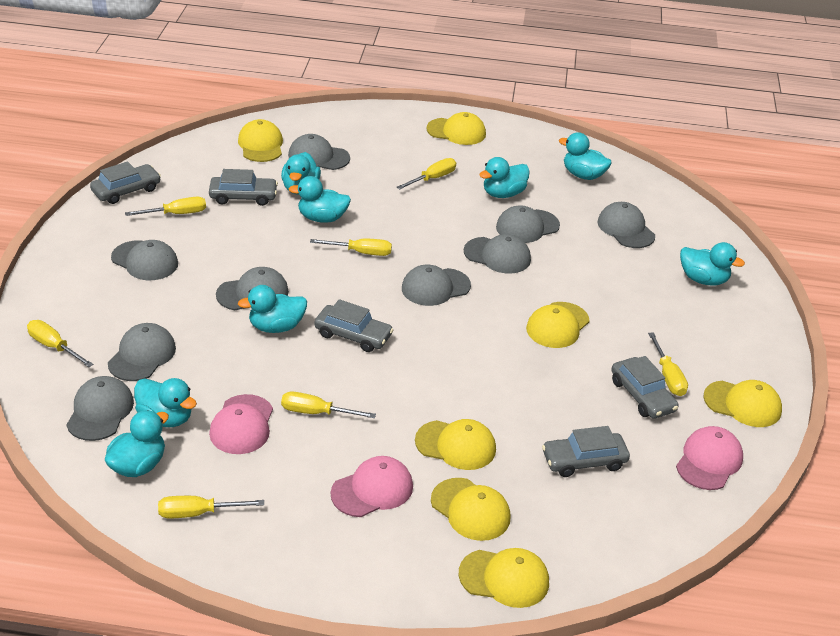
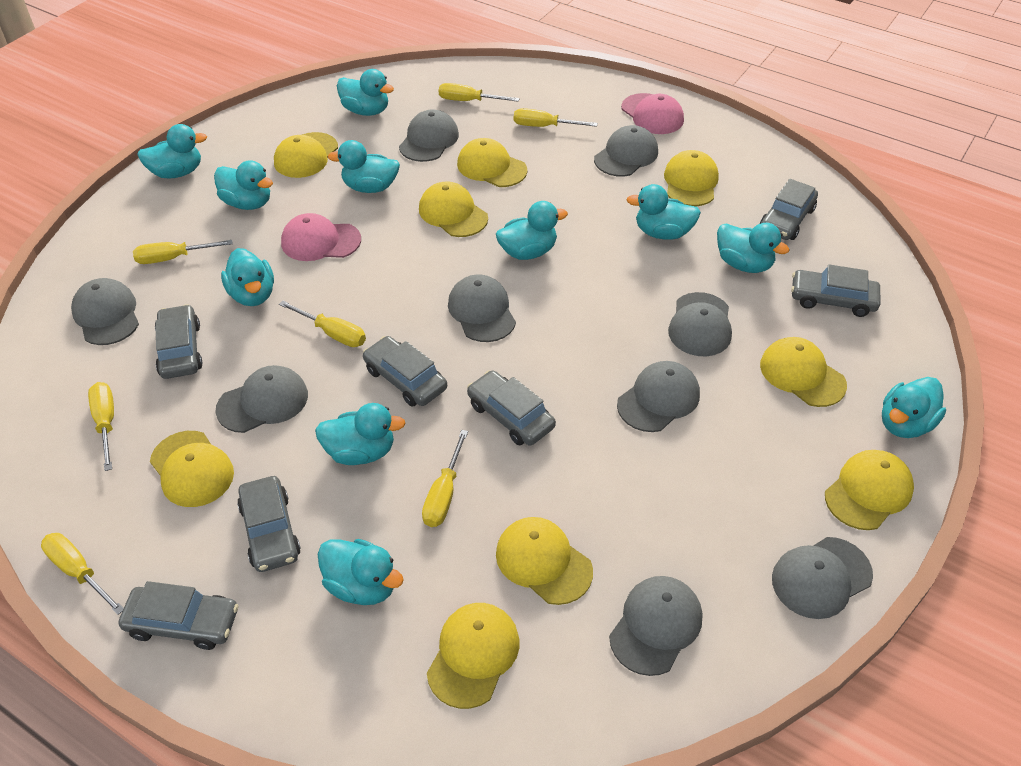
grey car: 5 -> 7
pink cap: 3 -> 2
turquoise duck: 8 -> 11
yellow cap: 7 -> 9

